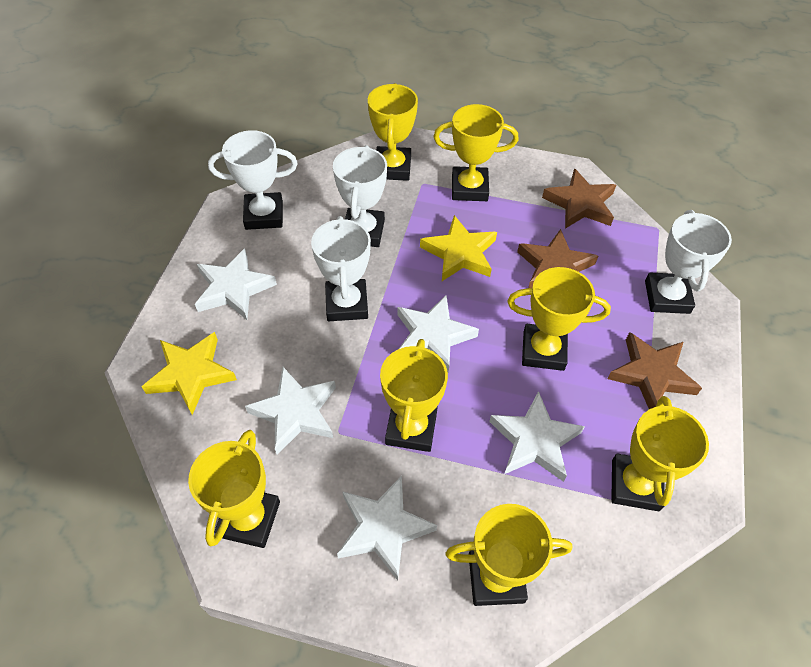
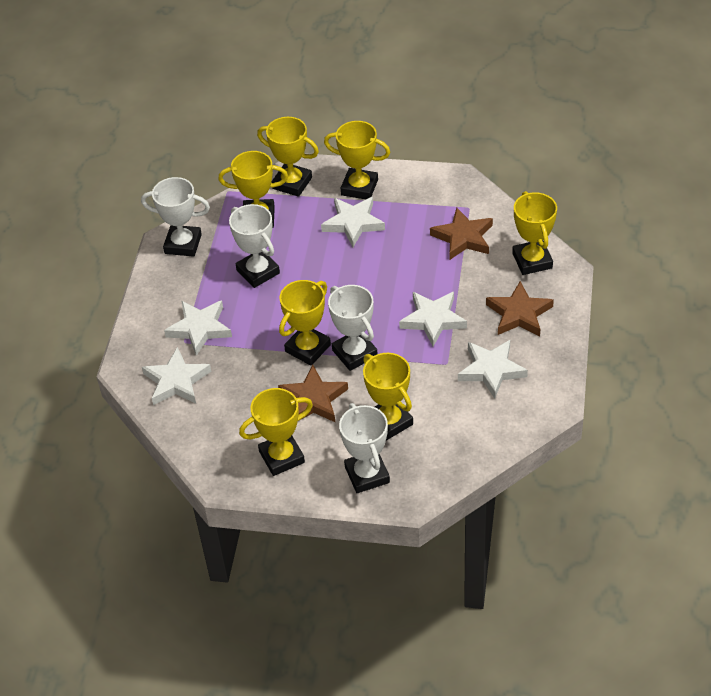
yellow star: 2 -> 0

